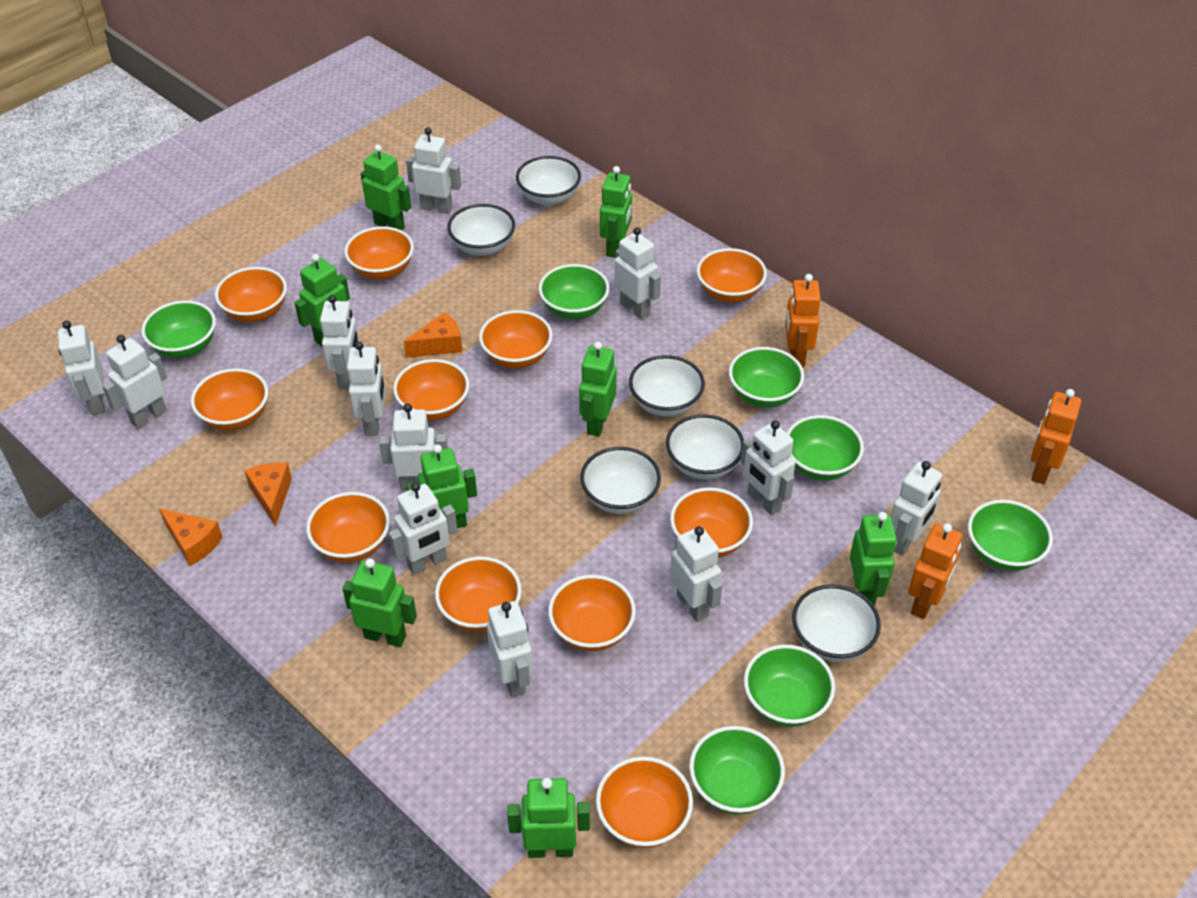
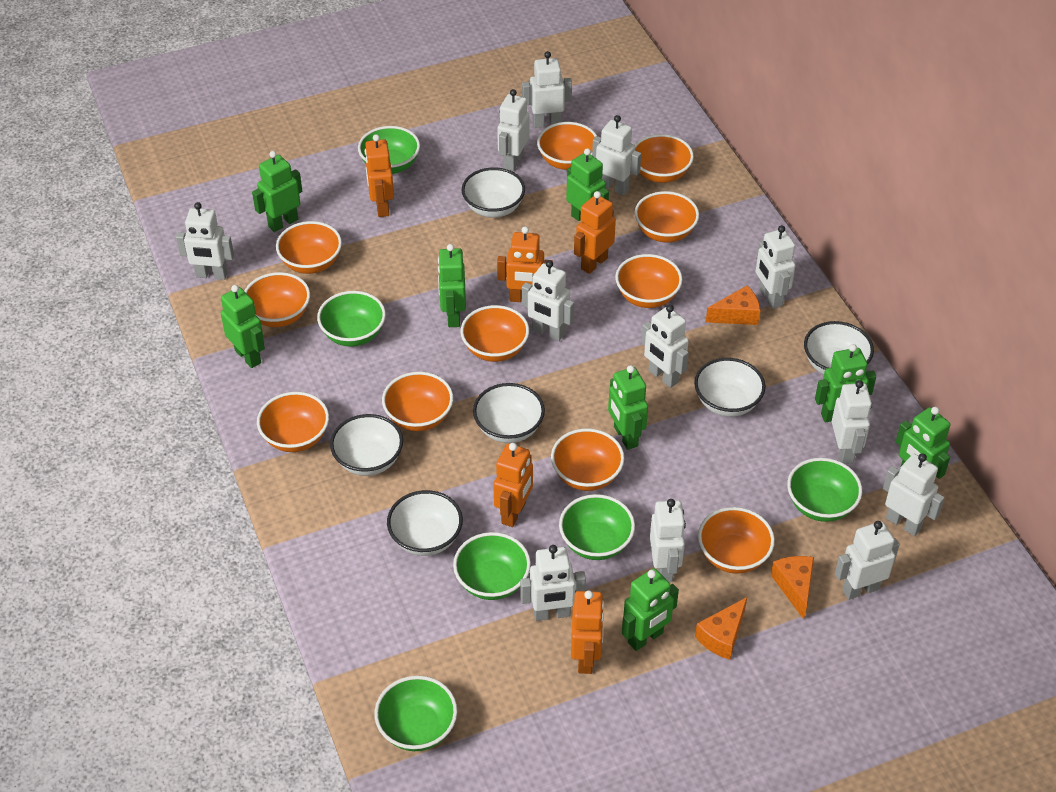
green bowl: 7 -> 6
orange robot: 3 -> 5

